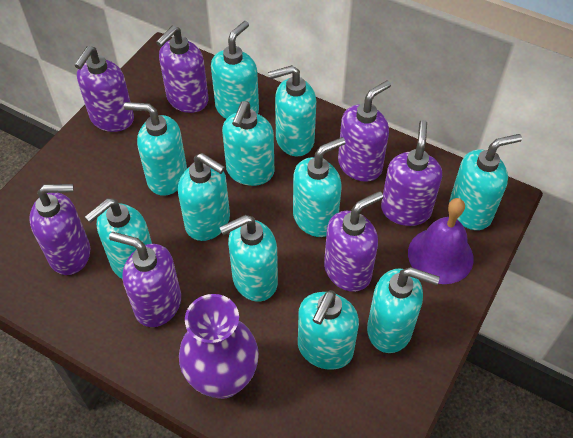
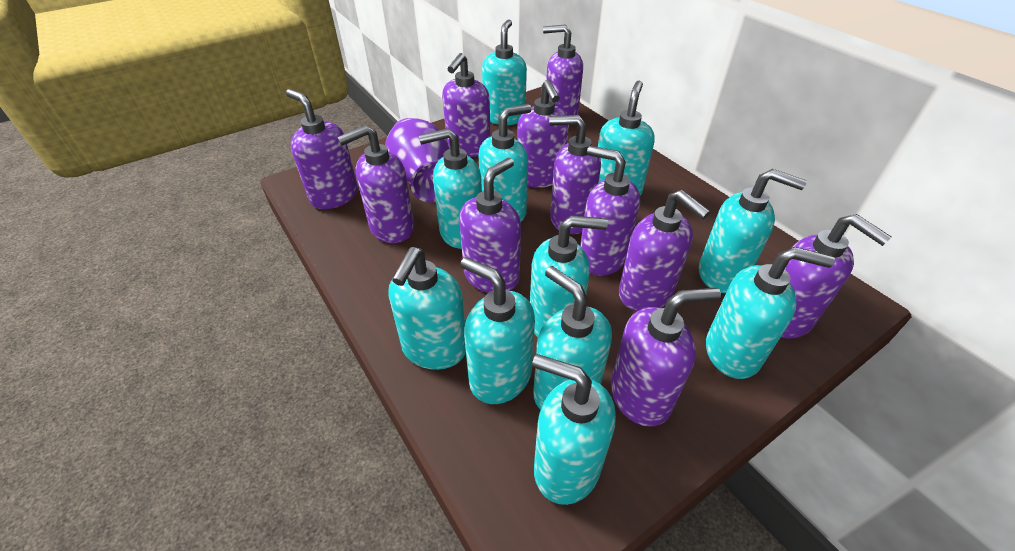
purple bell: 1 -> 0
purple soap dispenser: 7 -> 11

